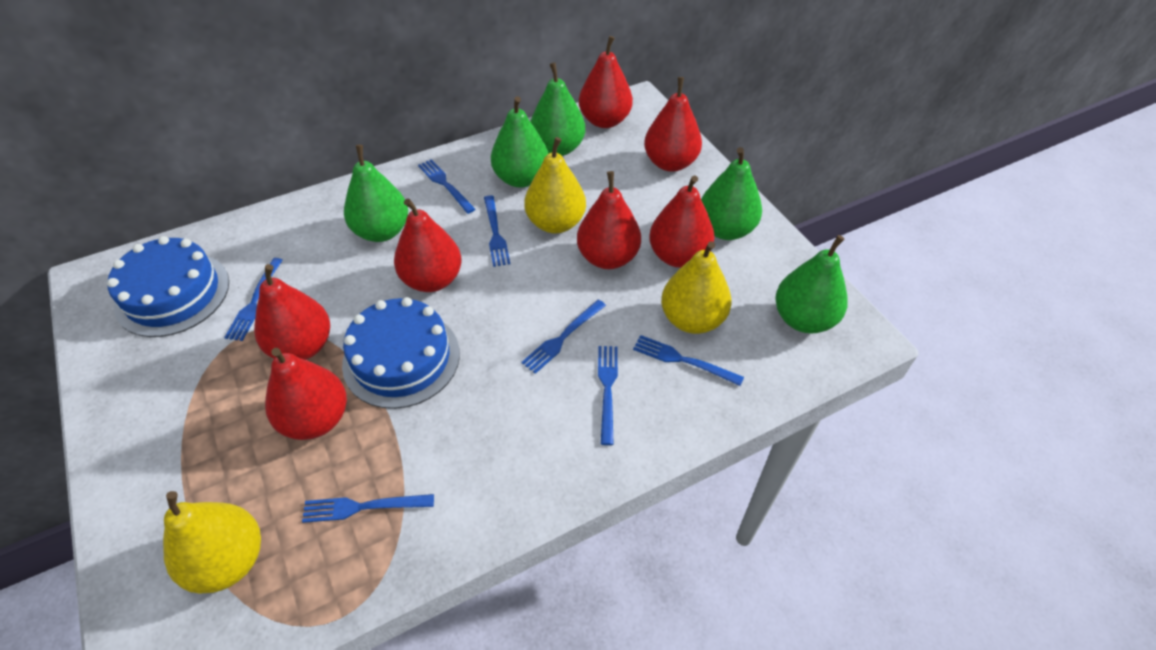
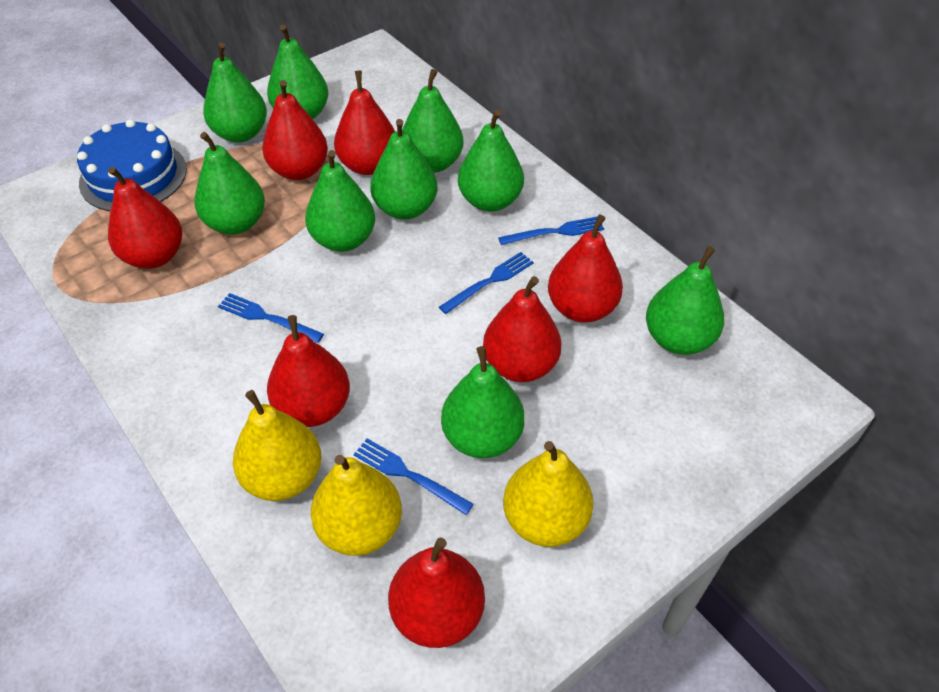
blue cake: 2 -> 1
blue fork: 7 -> 4
green pear: 5 -> 9

